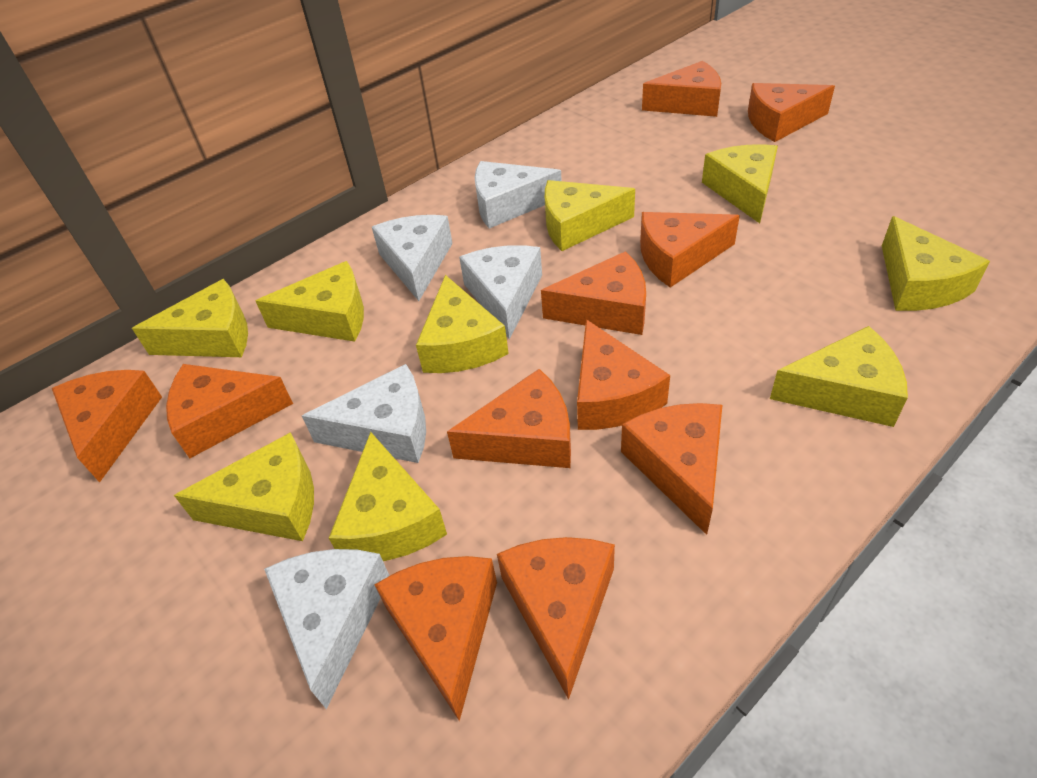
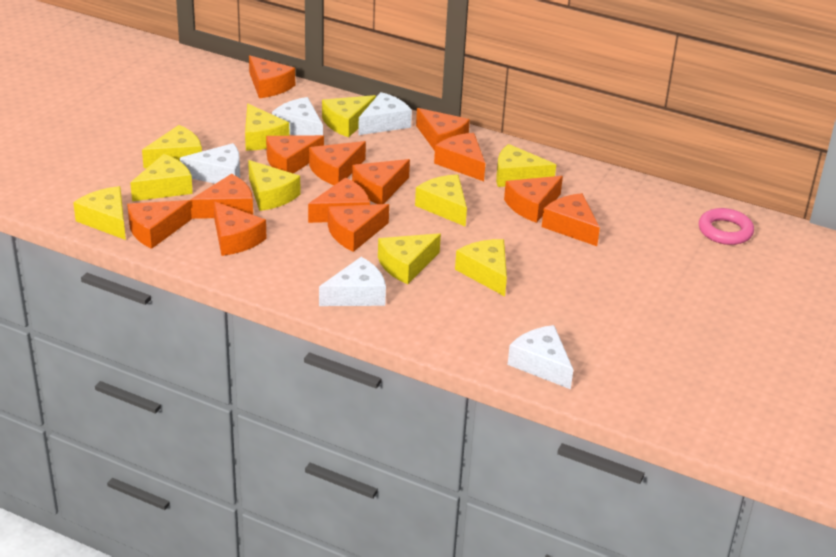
orange cheese: 11 -> 13
pink ring: 0 -> 1
yellow cheese: 9 -> 10

